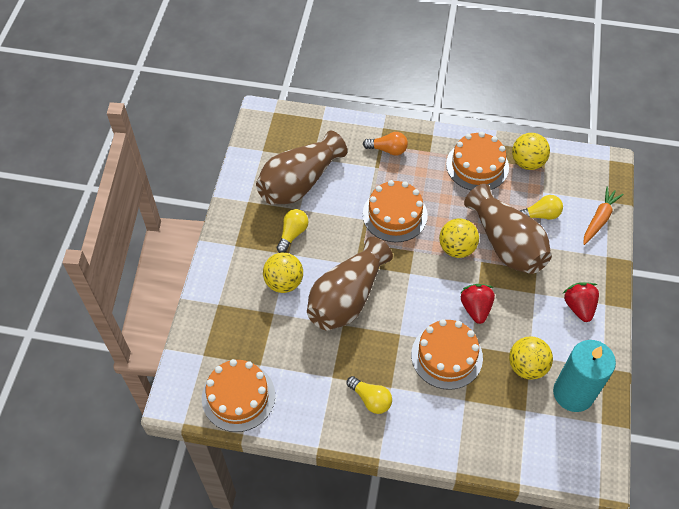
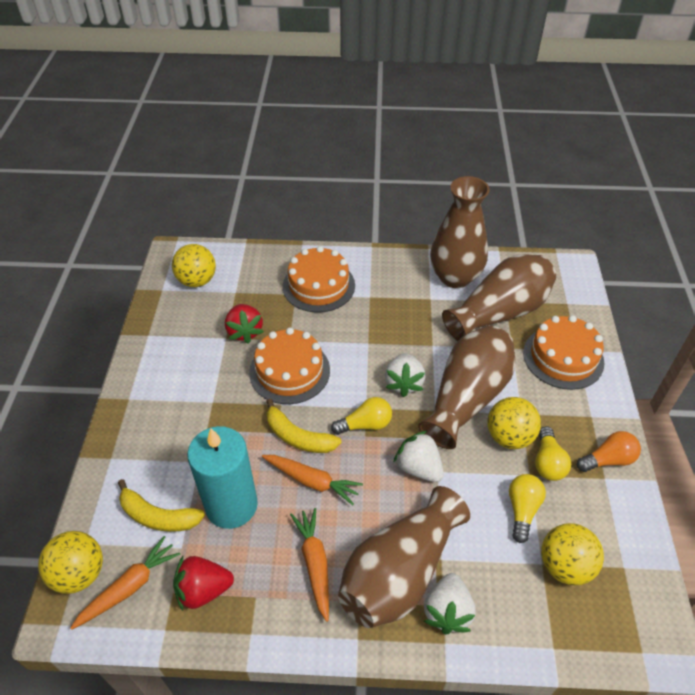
brown vase: 3 -> 4
orange cake: 4 -> 3
orange carrot: 1 -> 3
white strawberry: 0 -> 3
yellow banana: 0 -> 2

